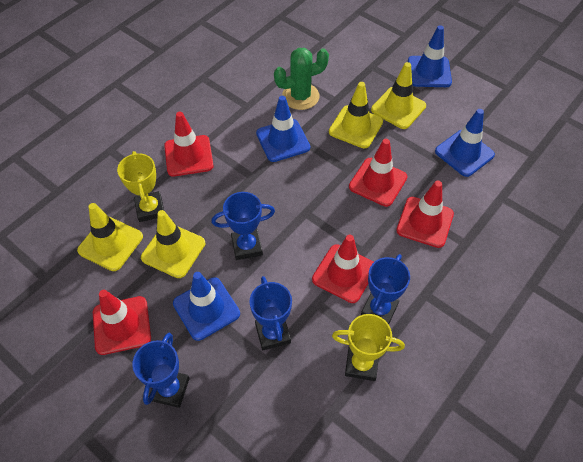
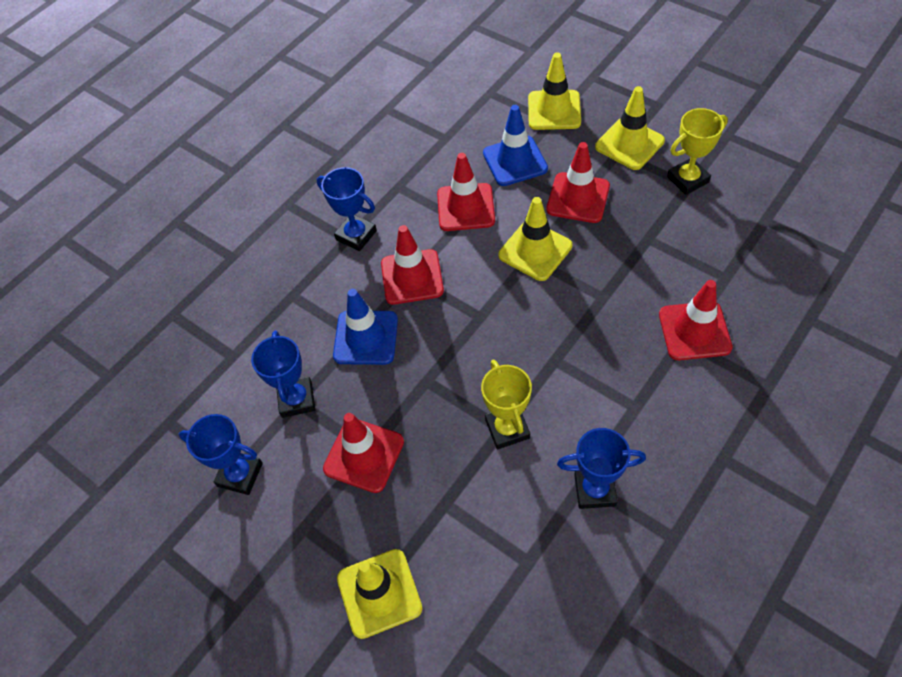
blue traffic cone: 4 -> 2
green cactus: 1 -> 0

